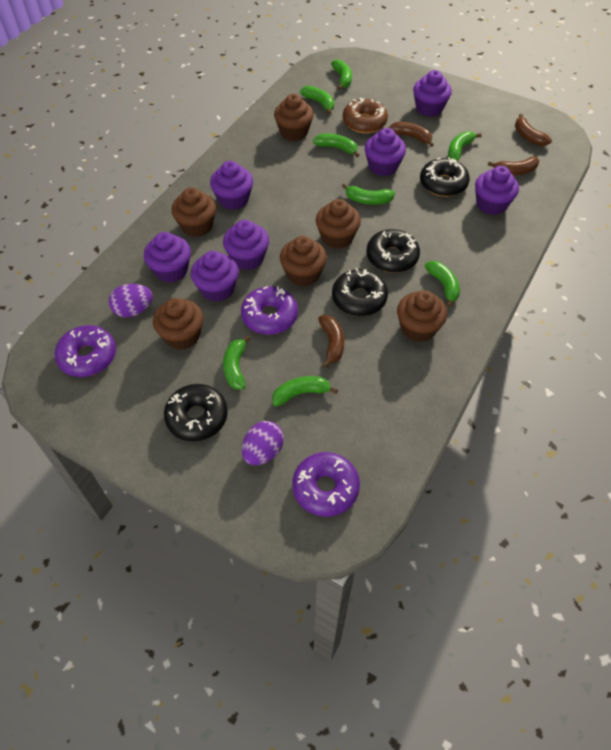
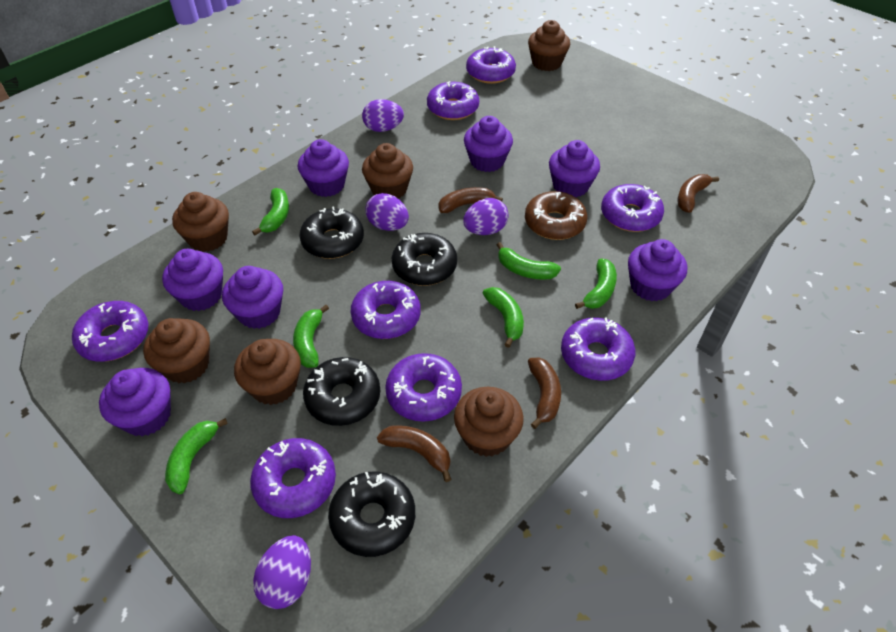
green banana: 8 -> 6
purple donut: 3 -> 8
purple egg: 2 -> 4

